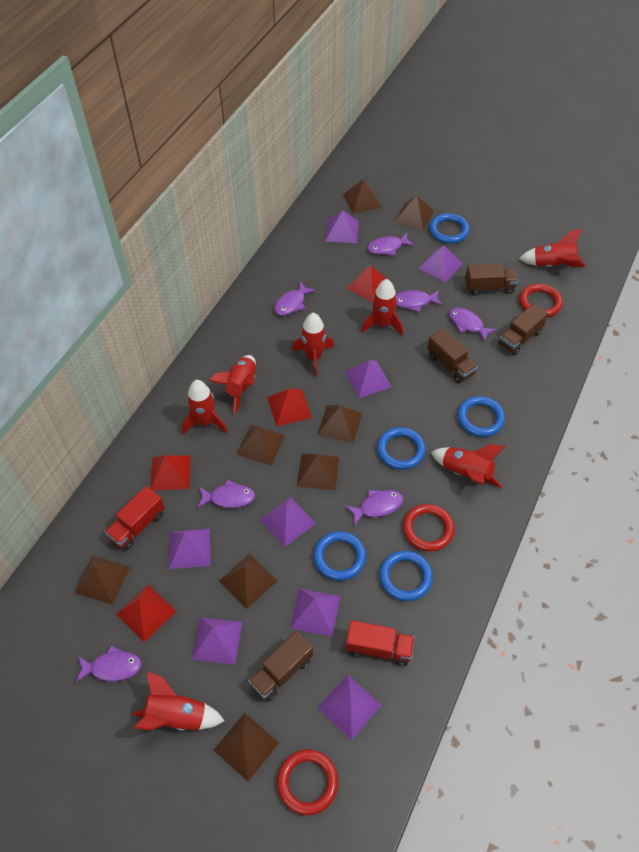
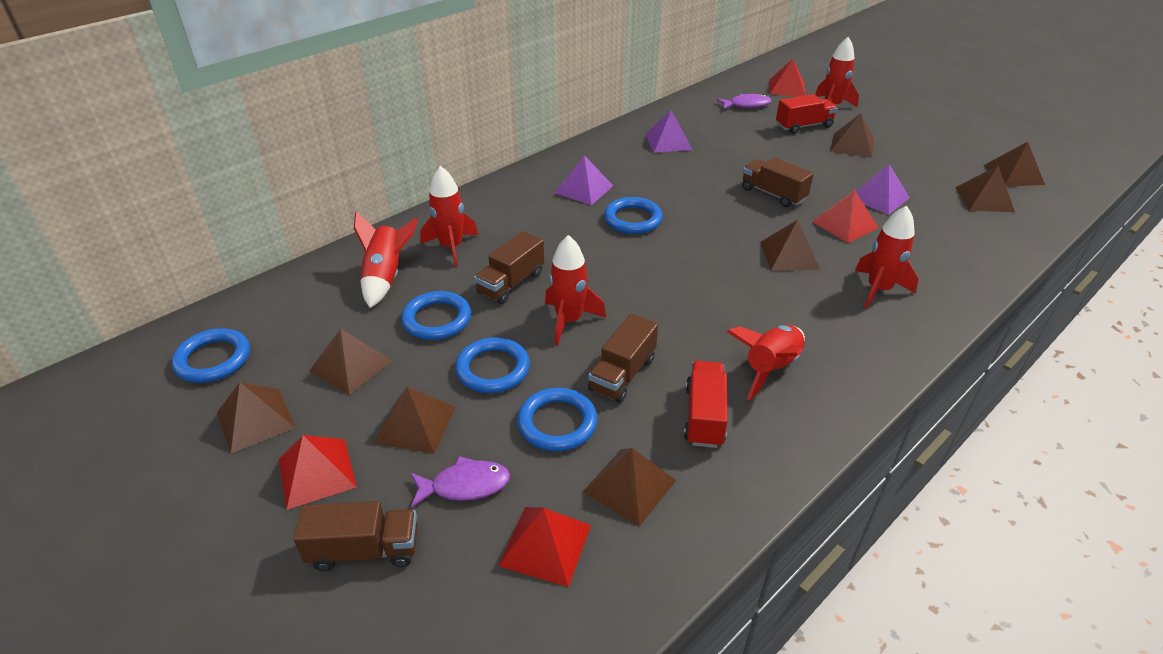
purple fish: 7 -> 2
purple pyramid: 8 -> 3
red ring: 3 -> 0
red rocket: 7 -> 6

